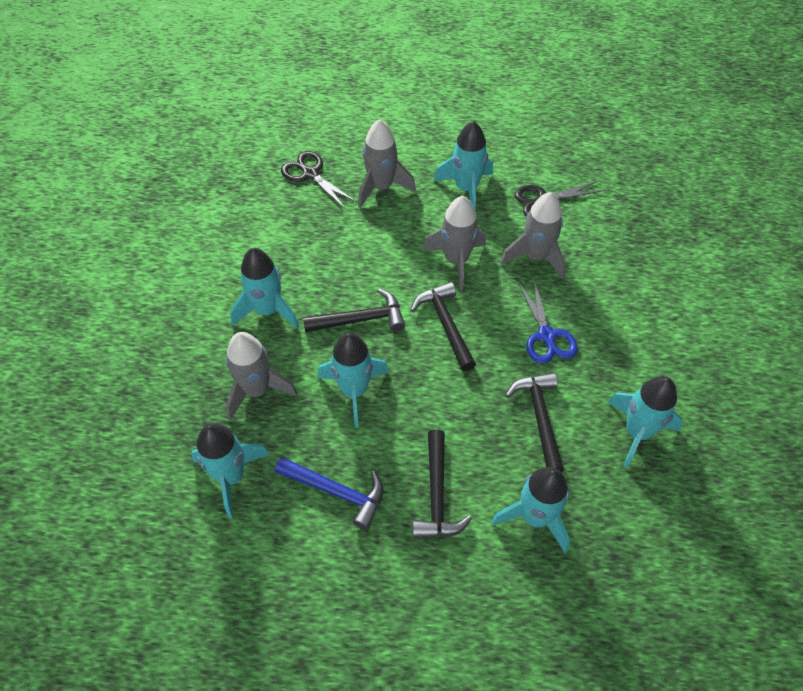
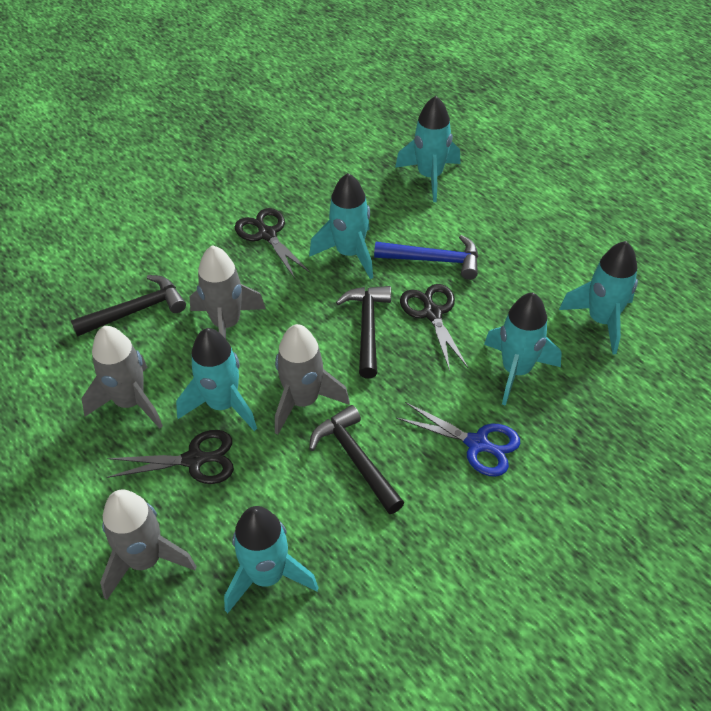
black hammer: 4 -> 3
black scissors: 2 -> 3

